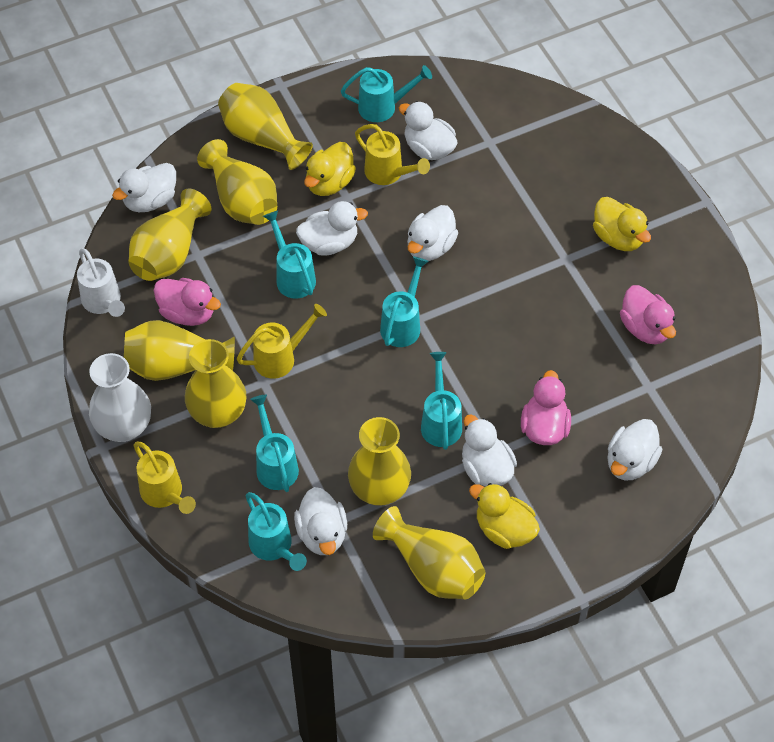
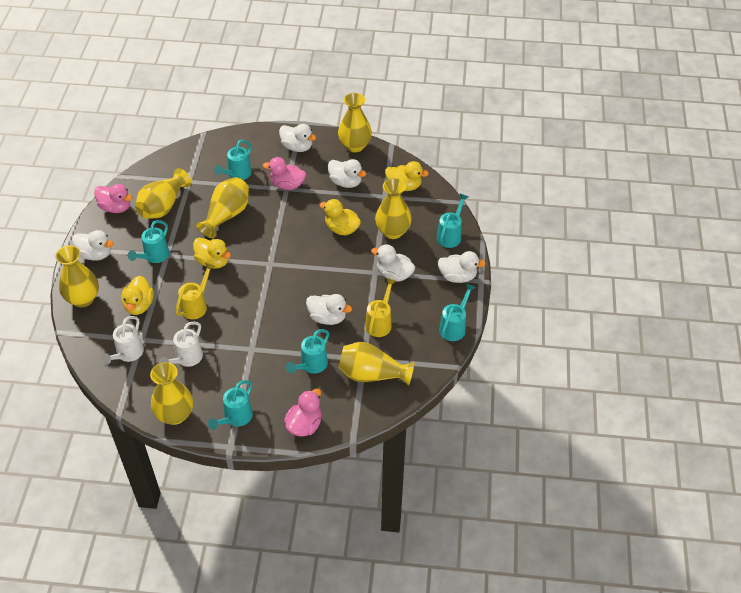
white duck: 7 -> 6
white vase: 1 -> 0
white watering can: 1 -> 2
yellow duck: 3 -> 4
yellow watering can: 3 -> 2

